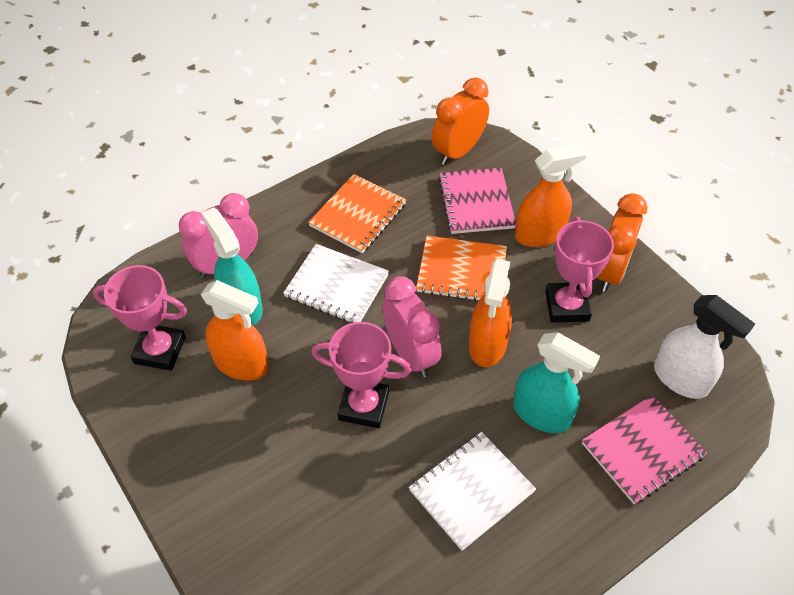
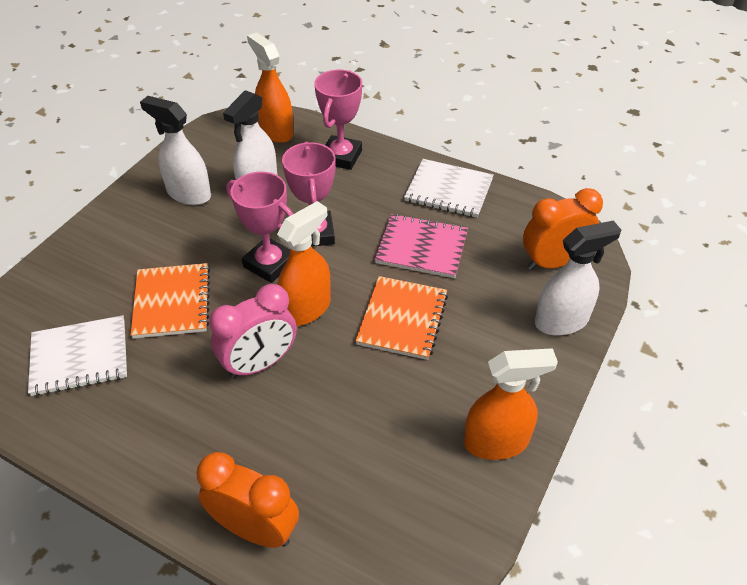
pink clock: 2 -> 1
pink notebook: 2 -> 1
turquoise spray bottle: 2 -> 0
white spray bottle: 1 -> 3

